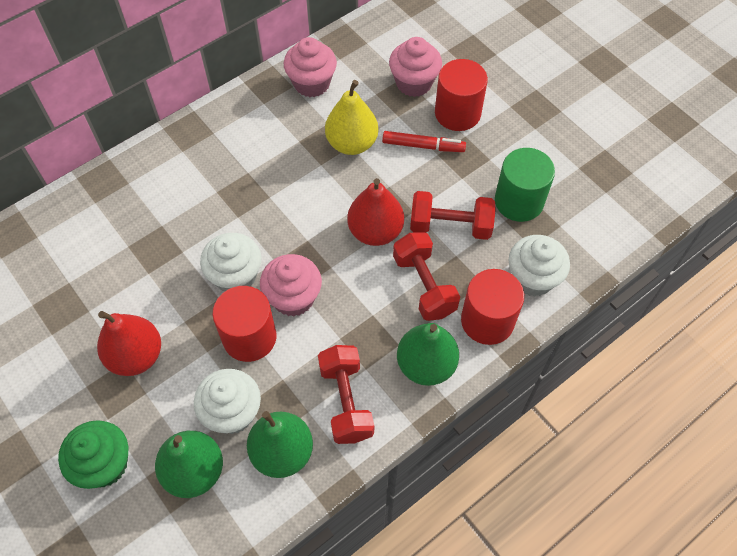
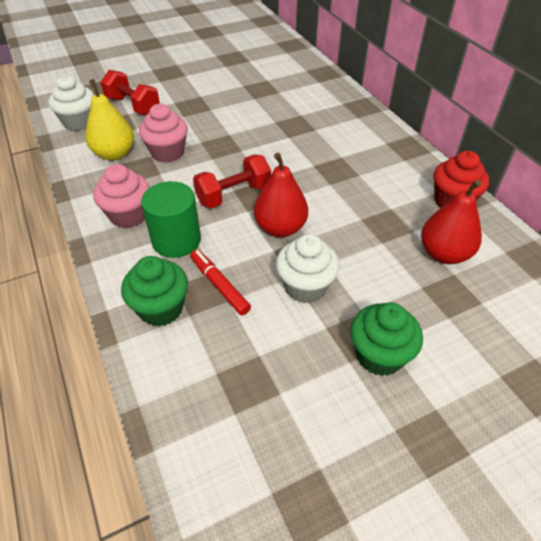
green cupcake: 1 -> 2
green pear: 3 -> 0
pink cupcake: 3 -> 2
red cupcake: 0 -> 1
red cylinder: 3 -> 0
red dumbbell: 3 -> 2
white cupcake: 3 -> 2

